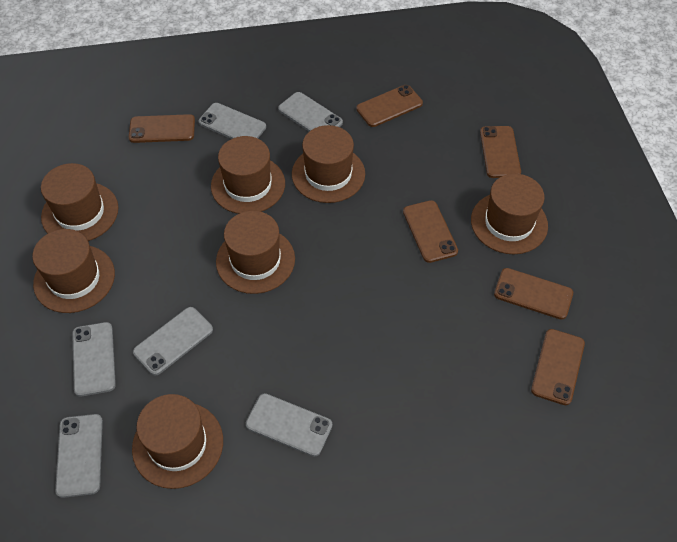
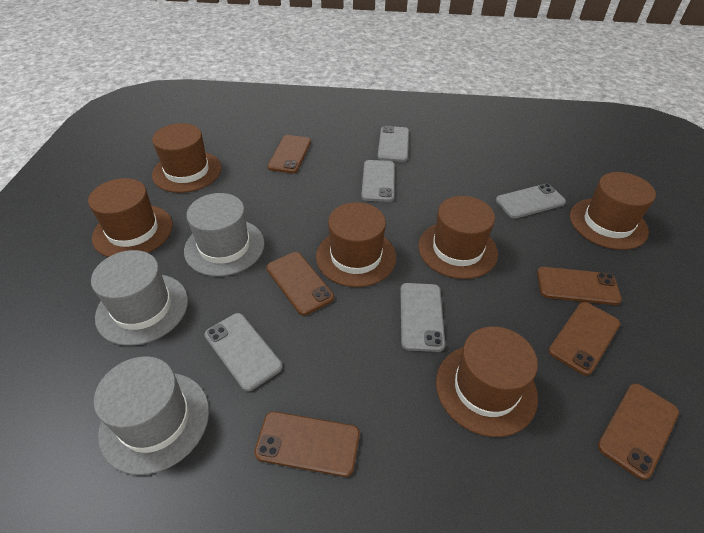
brown hat: 7 -> 6
grey hat: 0 -> 3
grey phone: 6 -> 5

